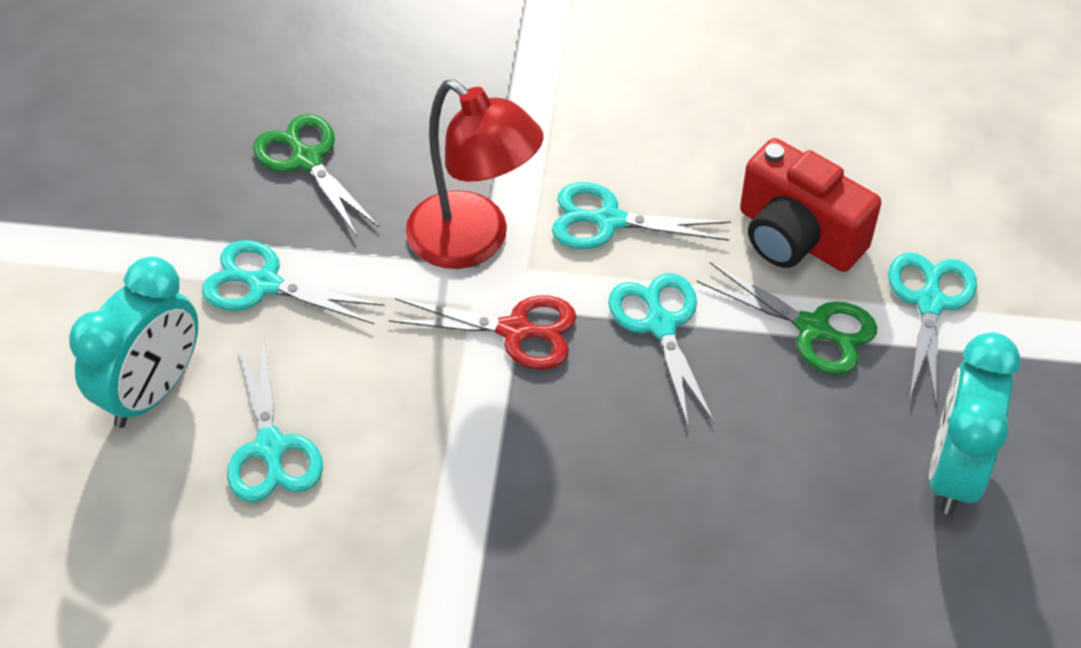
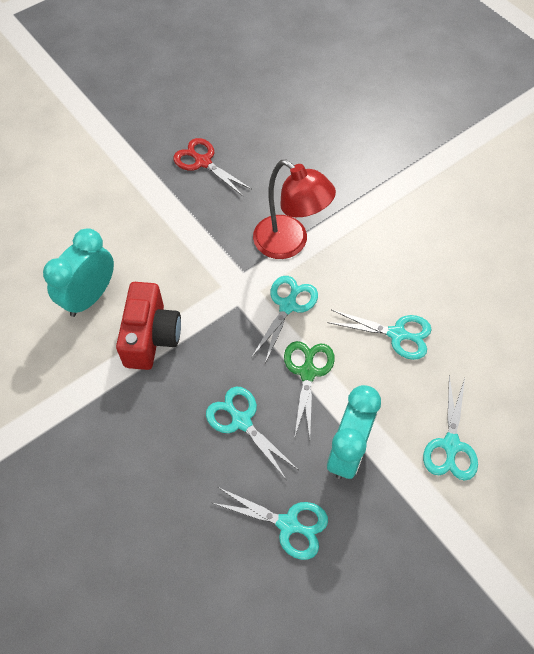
green scissors: 2 -> 1

